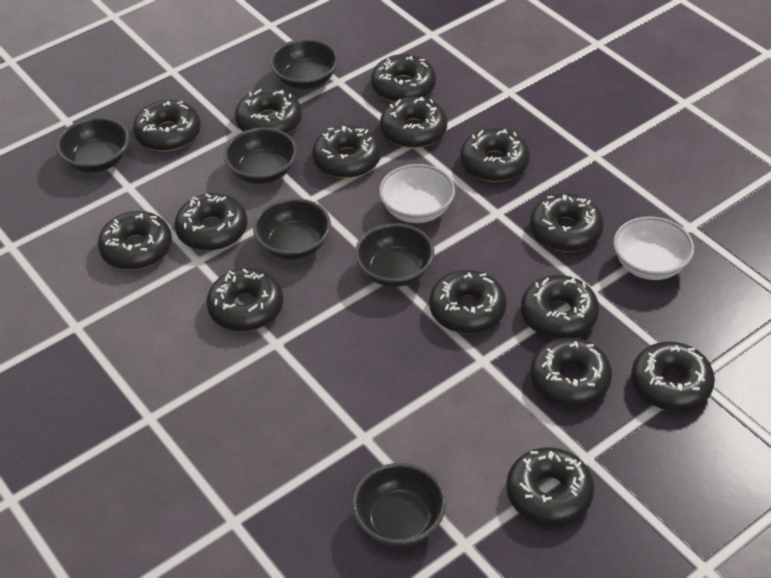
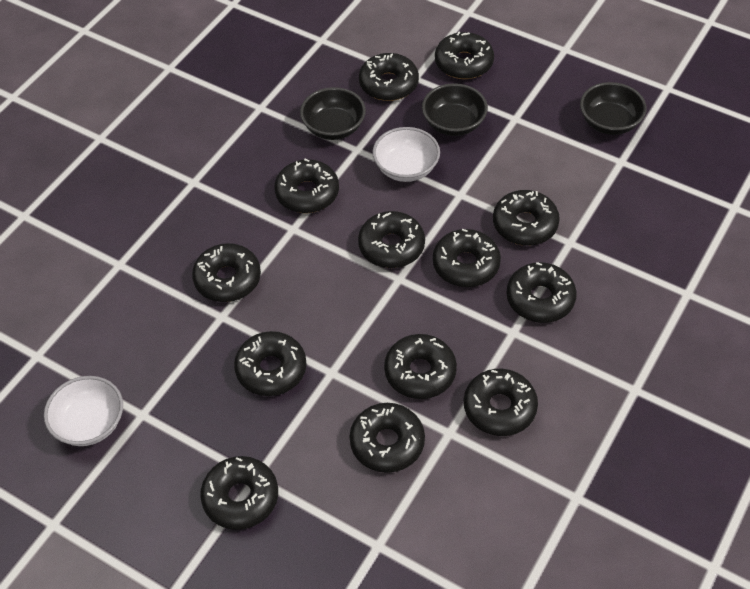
black bowl: 6 -> 3
black donut: 15 -> 13

